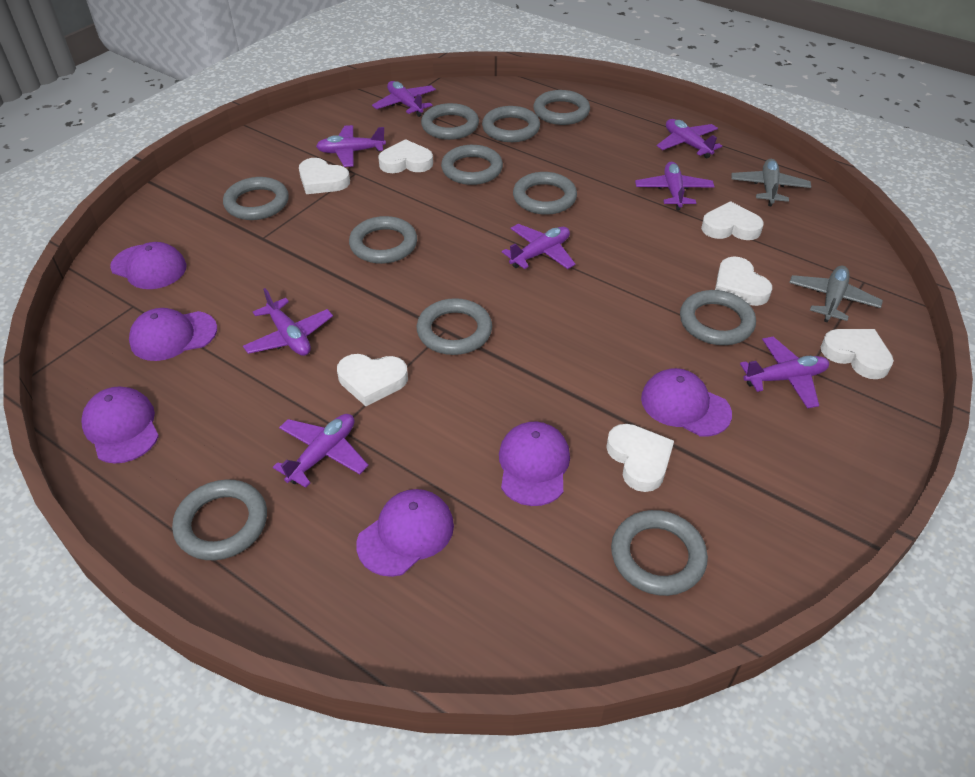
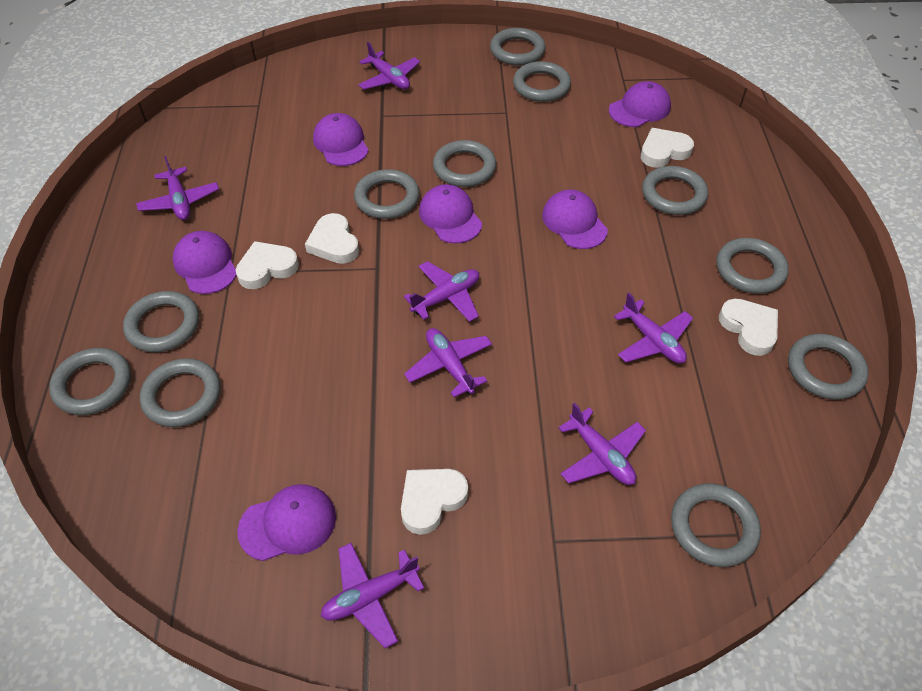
grey plane: 2 -> 0
purple plane: 8 -> 7
white heart: 7 -> 5

